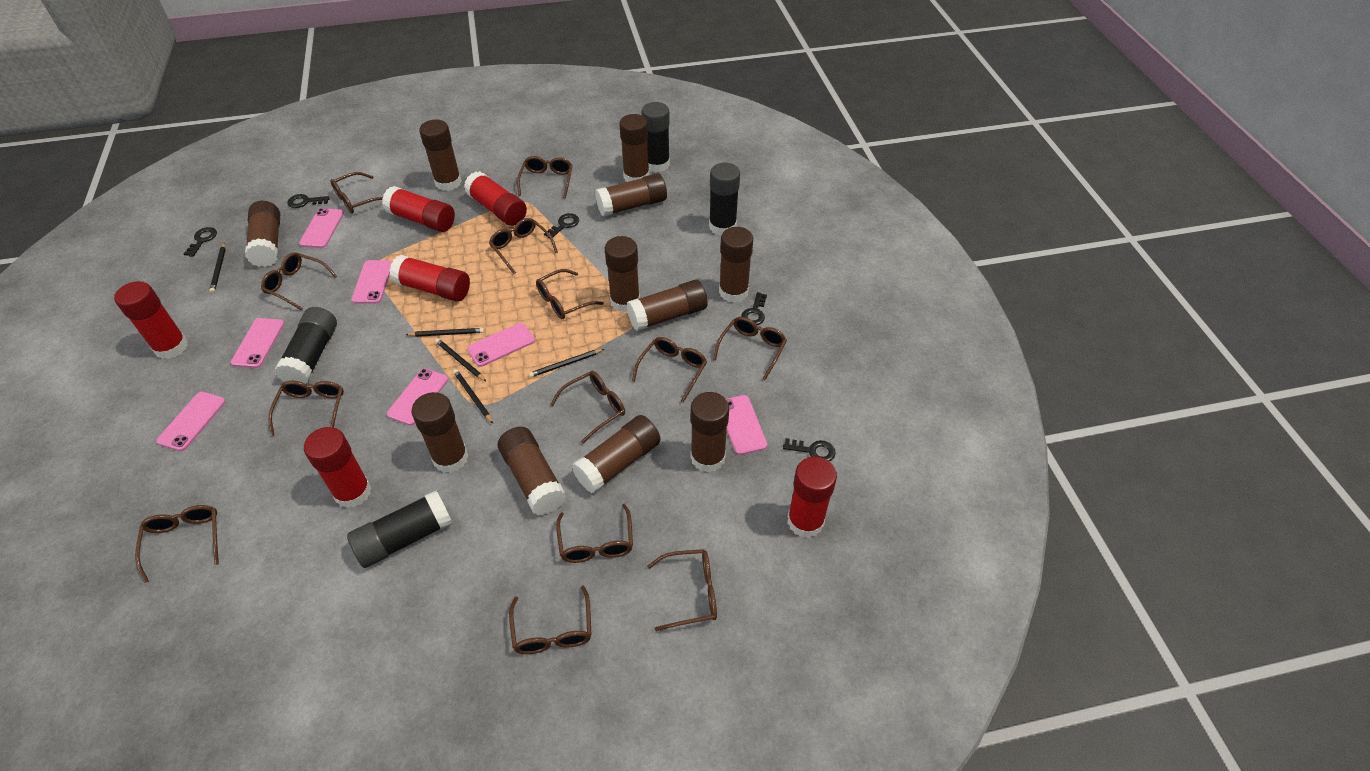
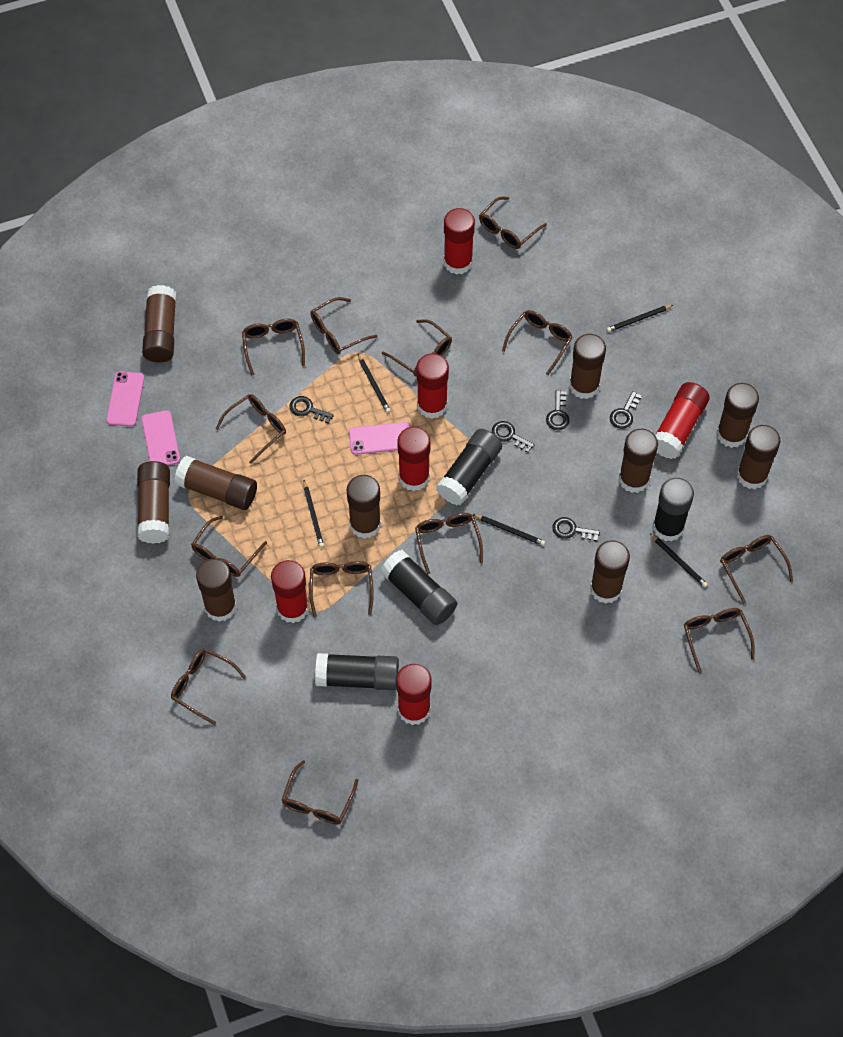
brown glue stick: 11 -> 10
pink phone: 7 -> 3

